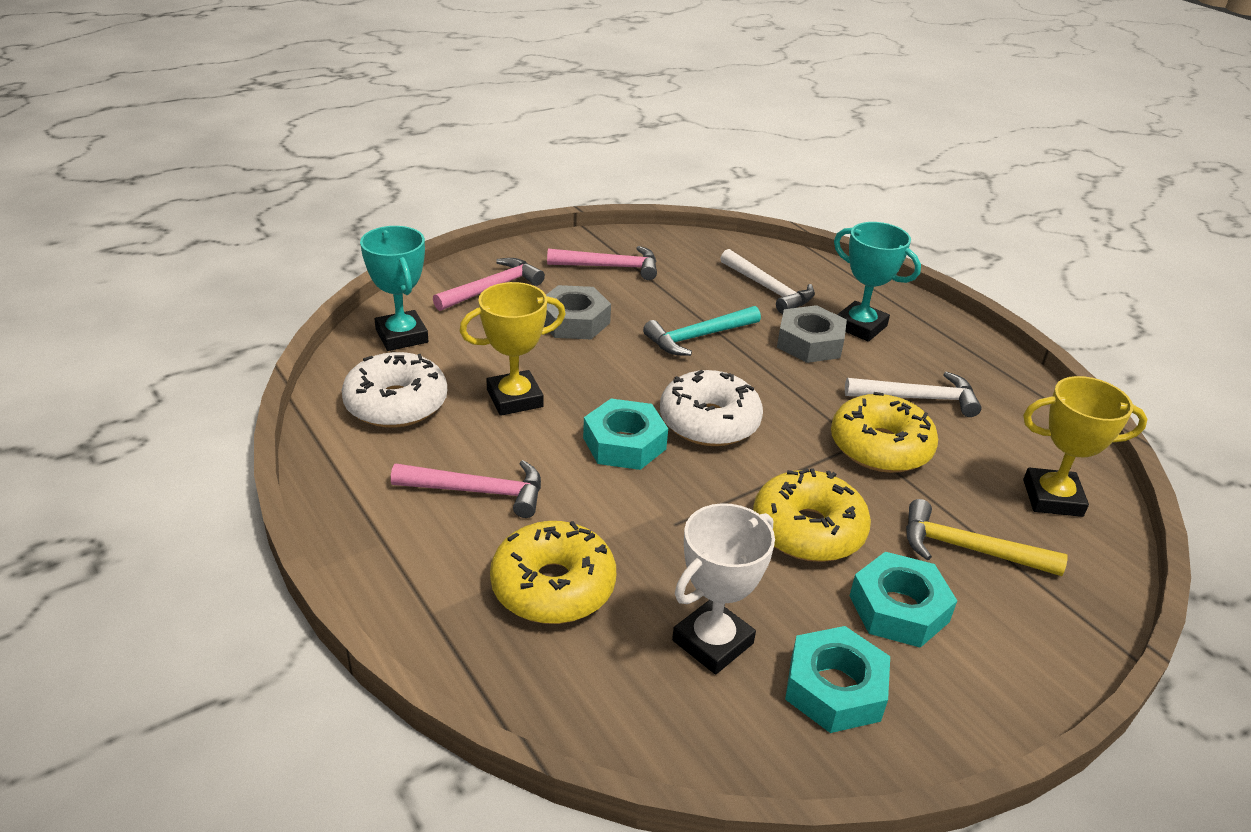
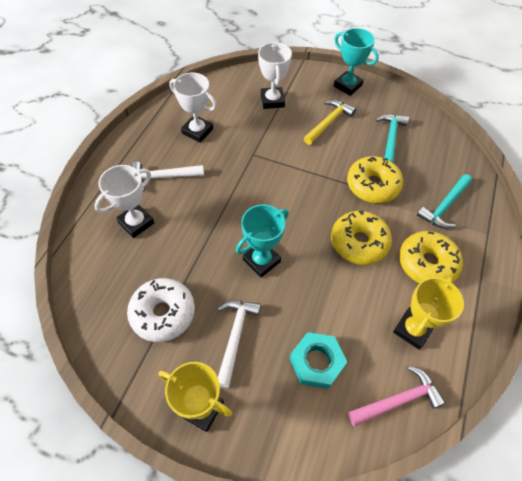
grey nut: 2 -> 0
pink hammer: 3 -> 1
turquoise hammer: 1 -> 2
turquoise nut: 3 -> 1
white donut: 2 -> 1
white trophy: 1 -> 3

